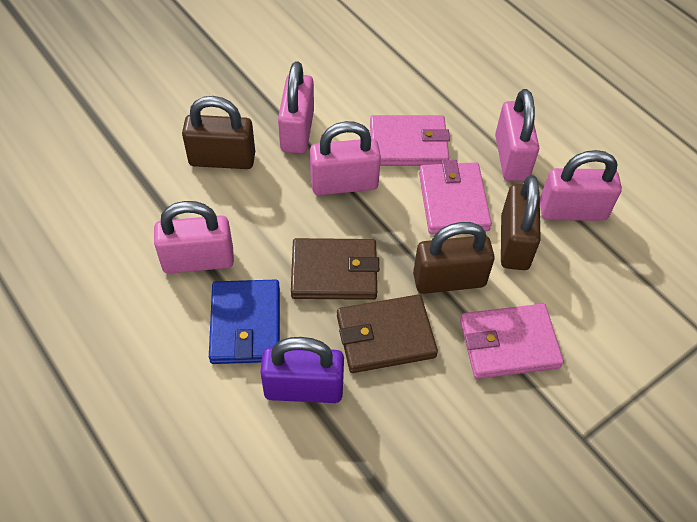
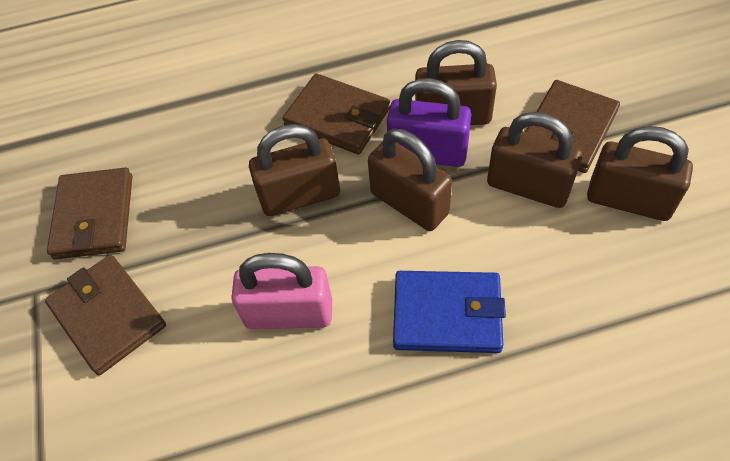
brown padlock: 3 -> 5
brown wallet: 2 -> 4
pink padlock: 5 -> 1
pink wallet: 3 -> 0

